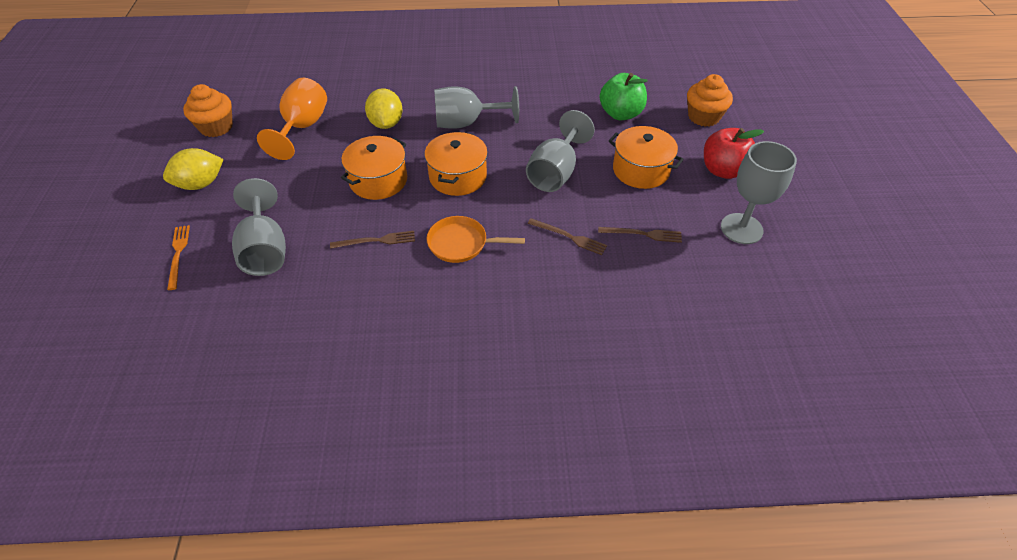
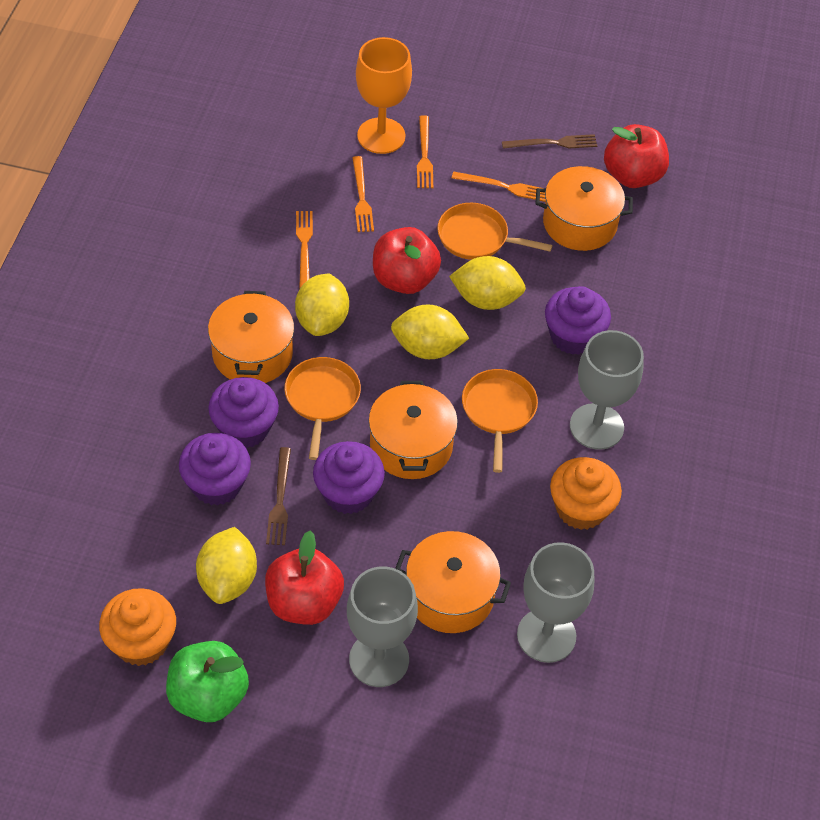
brown fork: 3 -> 2
grey goblet: 4 -> 3
orange fork: 1 -> 4
orange pan: 1 -> 3
orange pot: 3 -> 4
purple cupcake: 0 -> 4
red apple: 1 -> 3
yellow lemon: 2 -> 4

